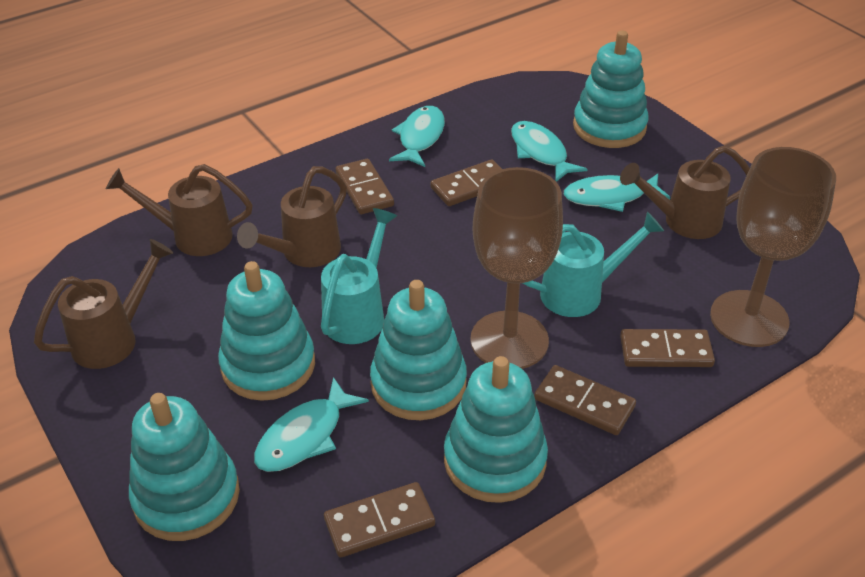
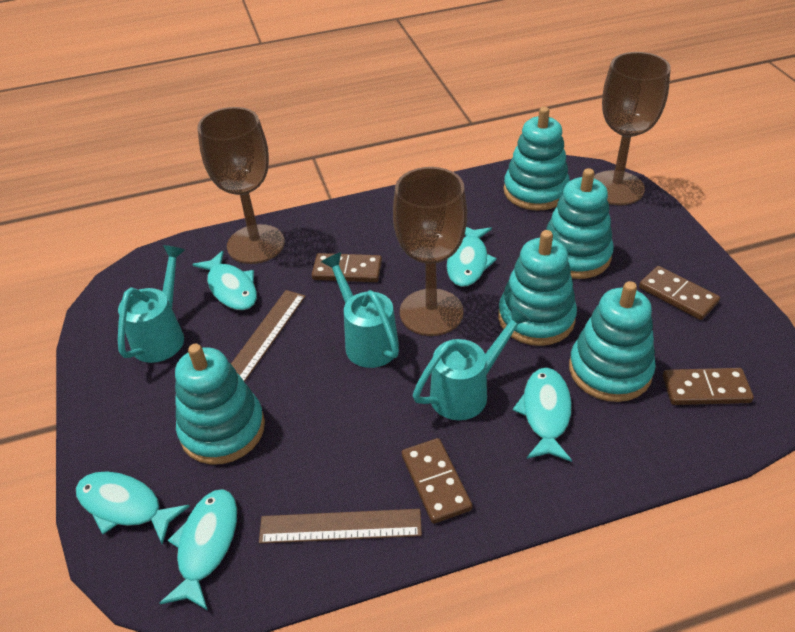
brown domino: 5 -> 4
brown goblet: 2 -> 3
brown ruler: 0 -> 2
brown watering can: 4 -> 0
turquoise fish: 4 -> 5
turquoise watering can: 2 -> 3

